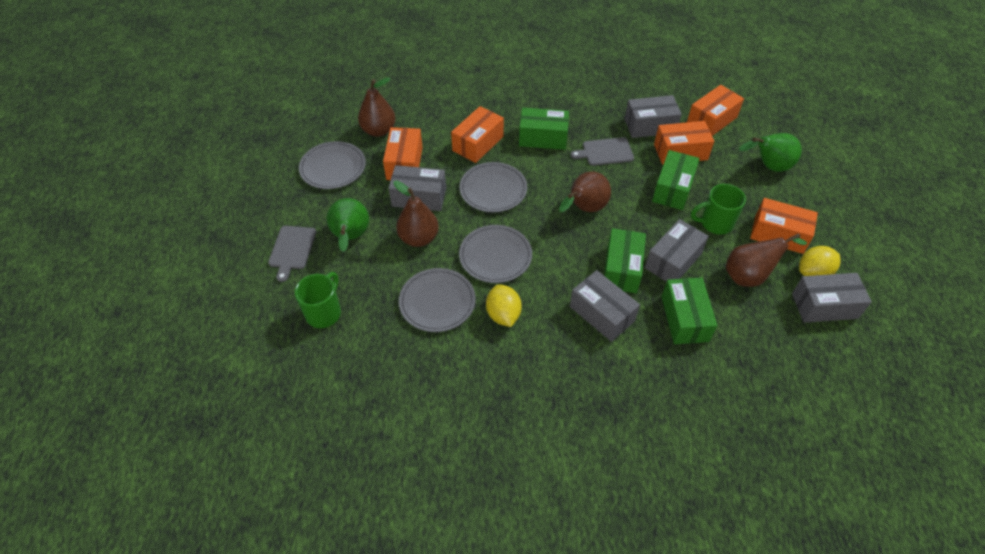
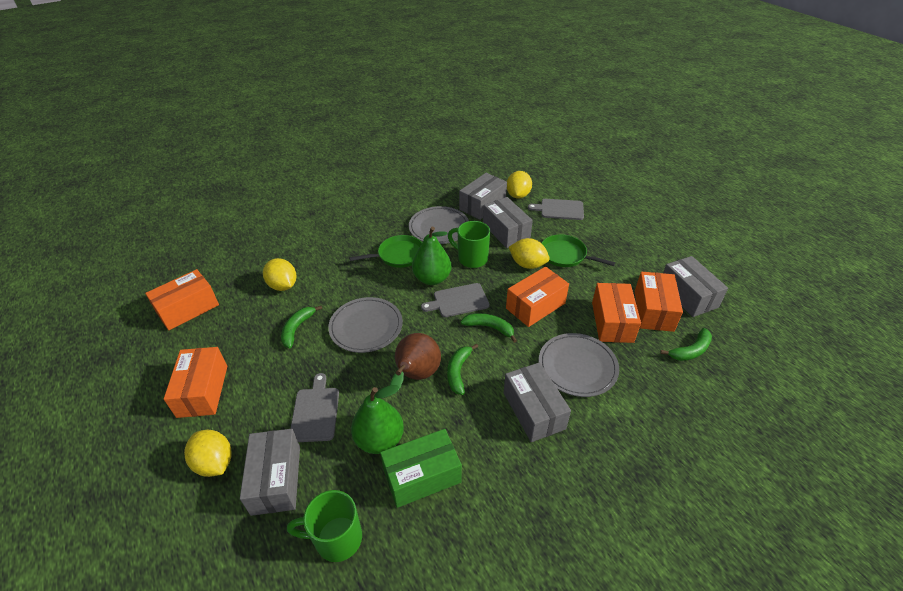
brown pear: 4 -> 1
green banana: 0 -> 4
green box: 4 -> 1
green pan: 0 -> 2
grey cutting board: 2 -> 3
grey plate: 4 -> 3
yellow lemon: 2 -> 4

